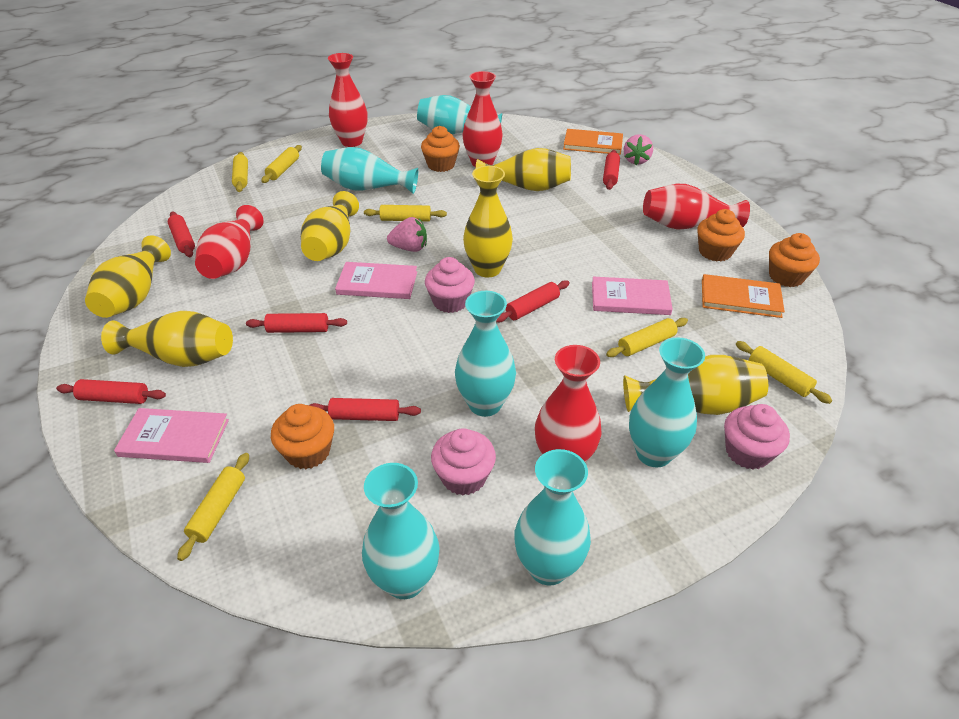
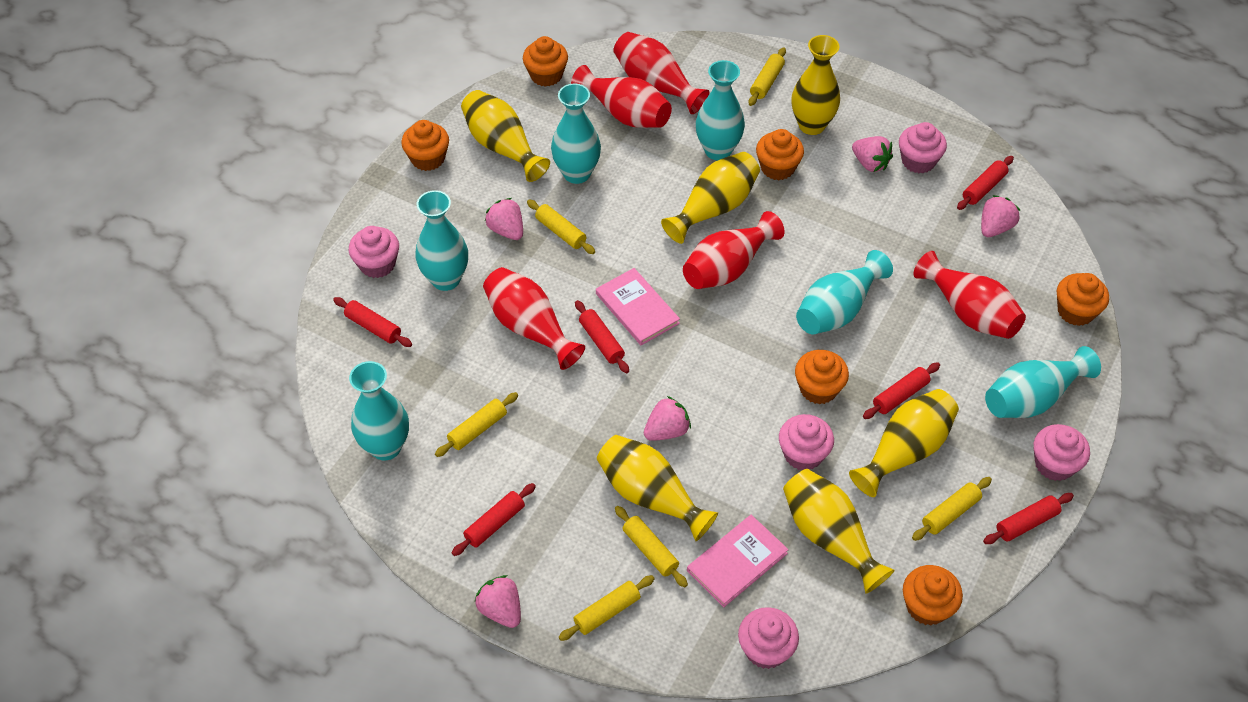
orange book: 2 -> 0
orange cupcake: 4 -> 6
pink book: 3 -> 2
pink cupcake: 3 -> 5
pink strawberry: 2 -> 5

